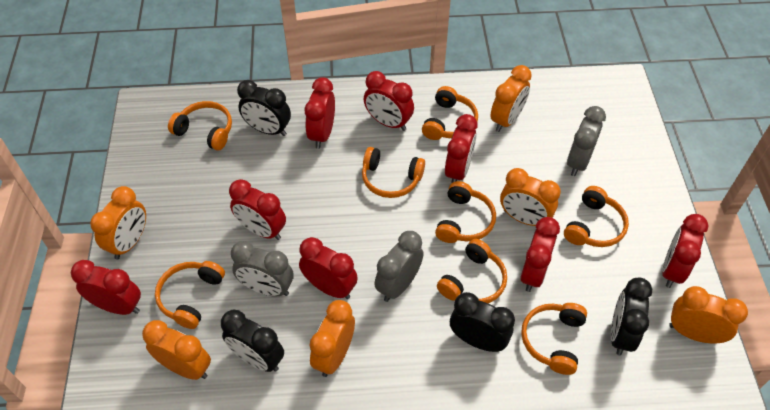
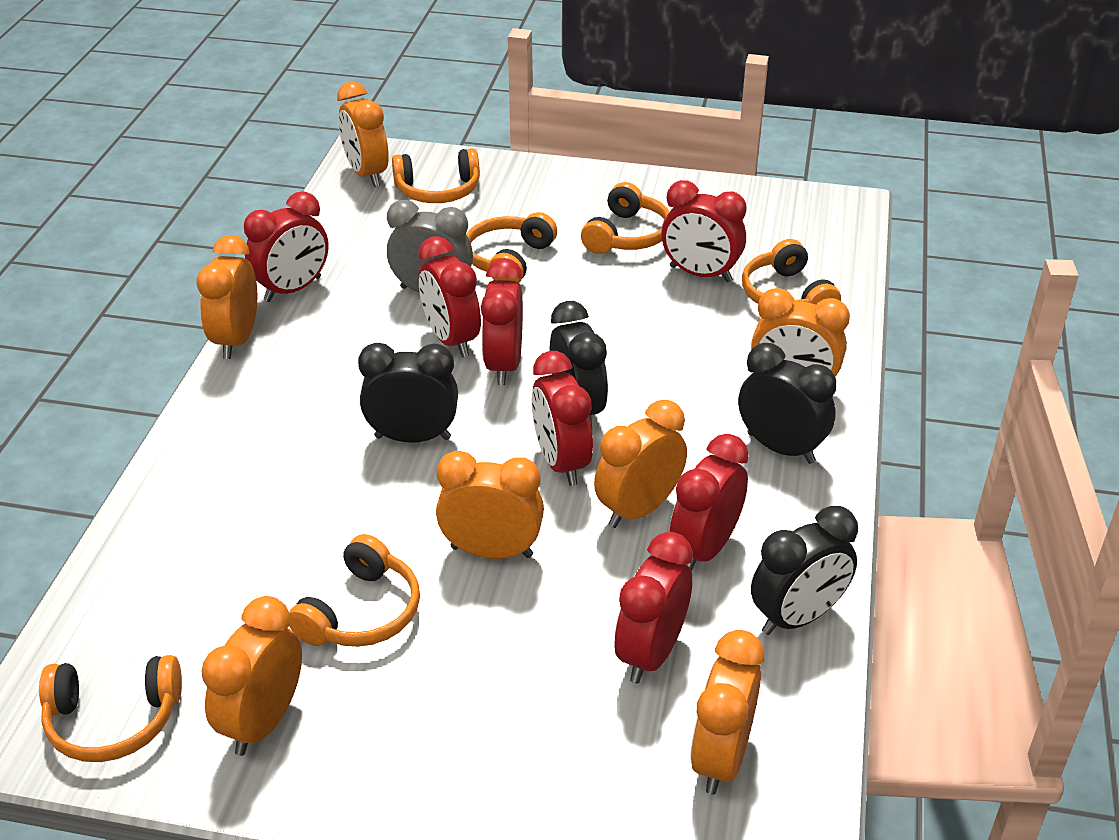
grey clock: 3 -> 1
orange clock: 6 -> 7
orange headphones: 8 -> 6
red clock: 8 -> 7

